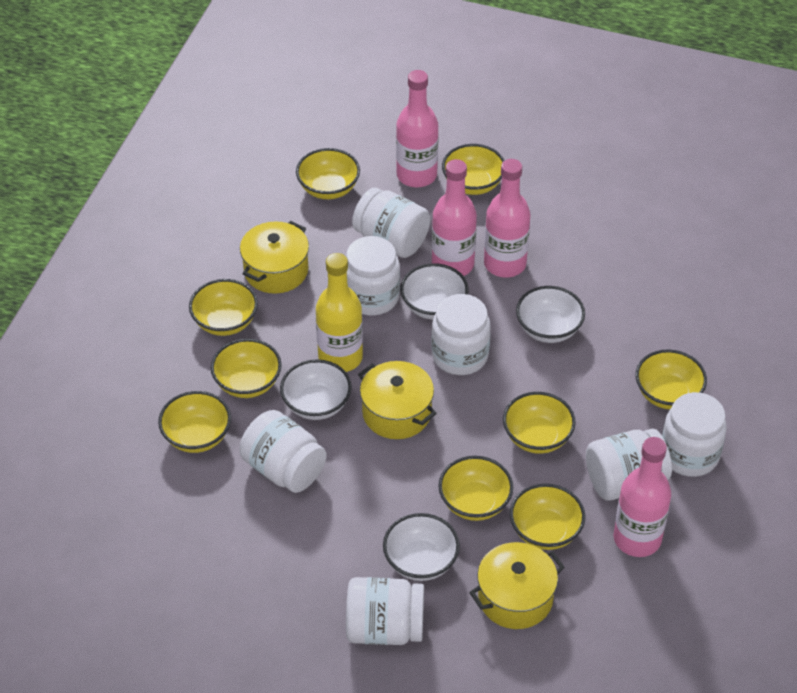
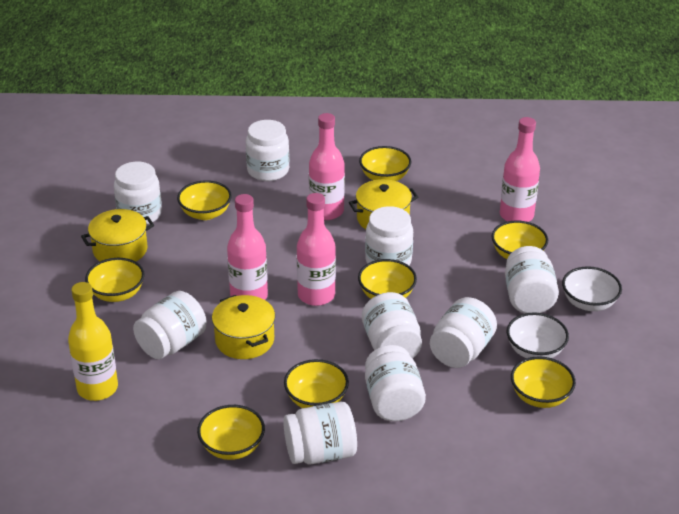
white bowl: 4 -> 2
white jar: 7 -> 9
yellow bowl: 9 -> 8

